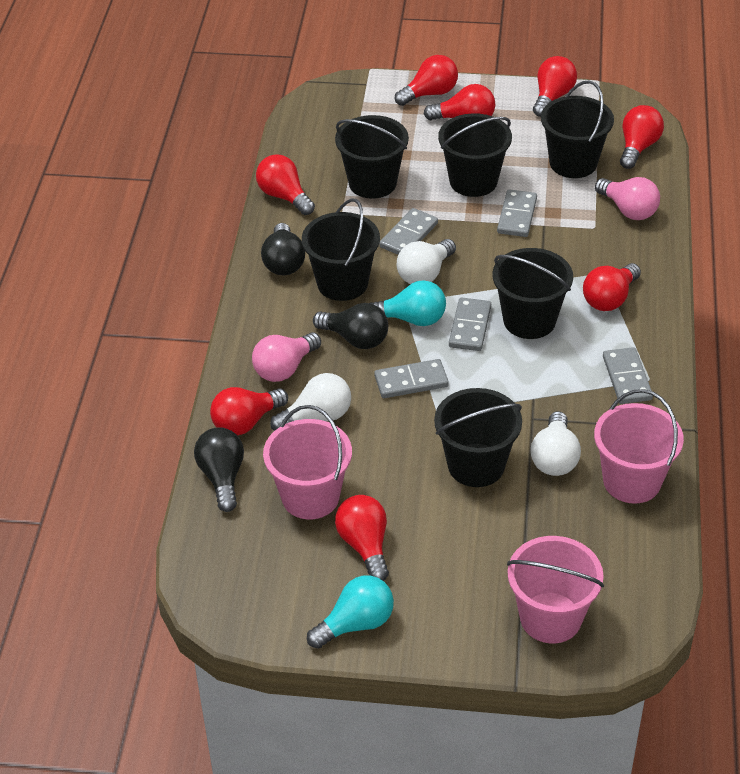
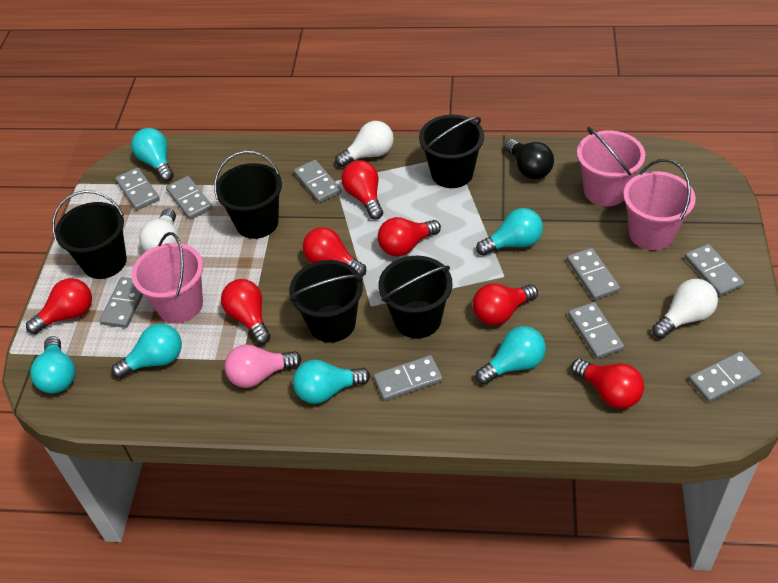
black bucket: 6 -> 5
black light bulb: 3 -> 1
grey domino: 5 -> 9
pink light bulb: 2 -> 1
red light bulb: 8 -> 7
turquoise light bulb: 2 -> 6

